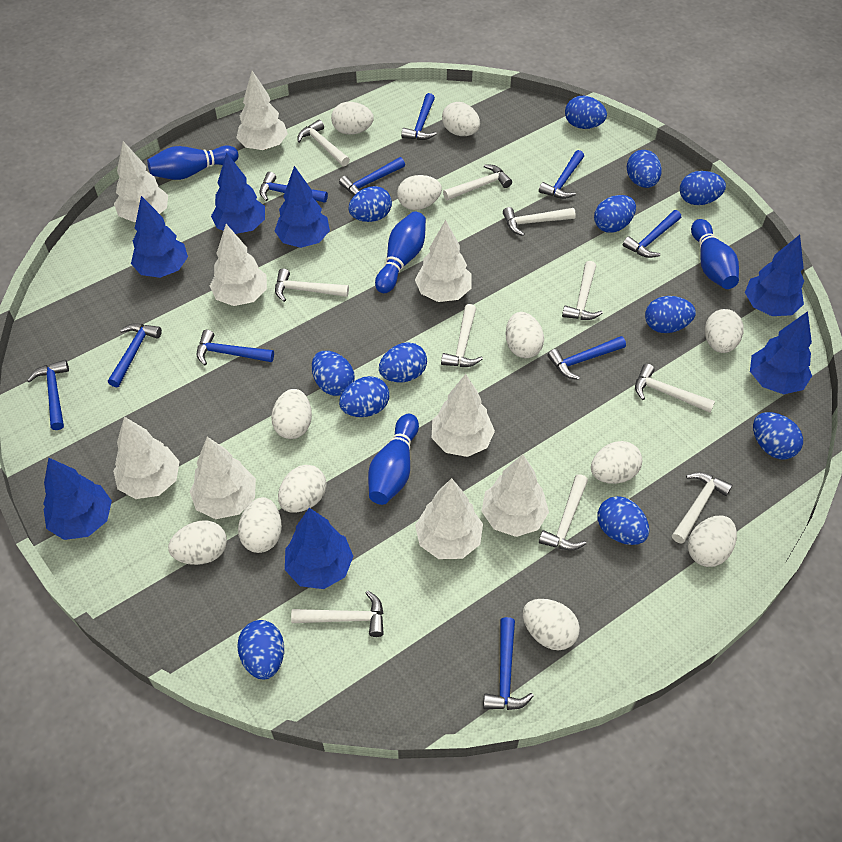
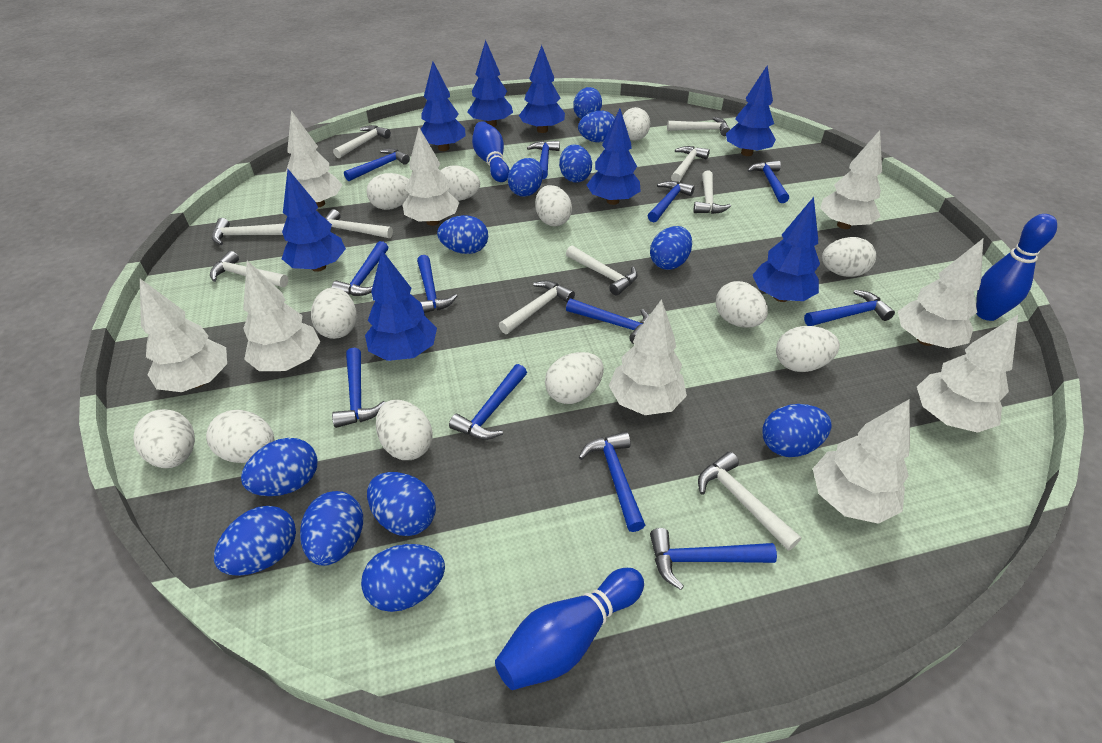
blue bowling pin: 4 -> 3
blue hammer: 10 -> 12
blue tree: 7 -> 8

